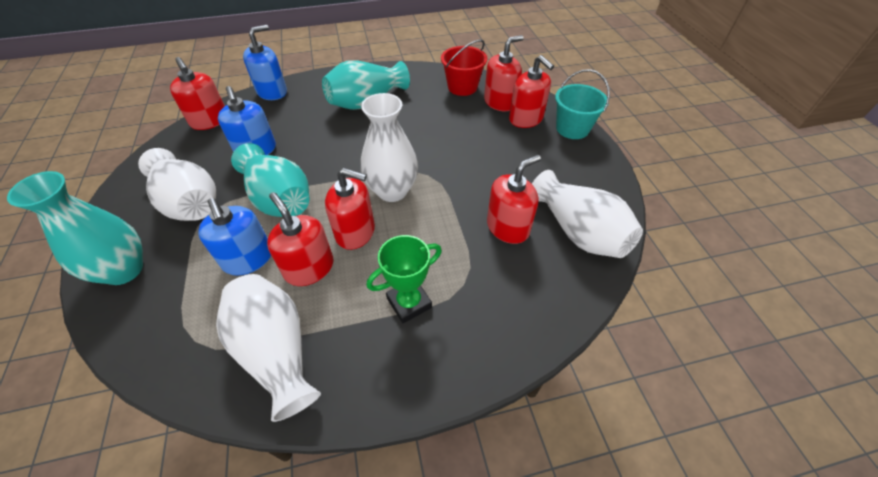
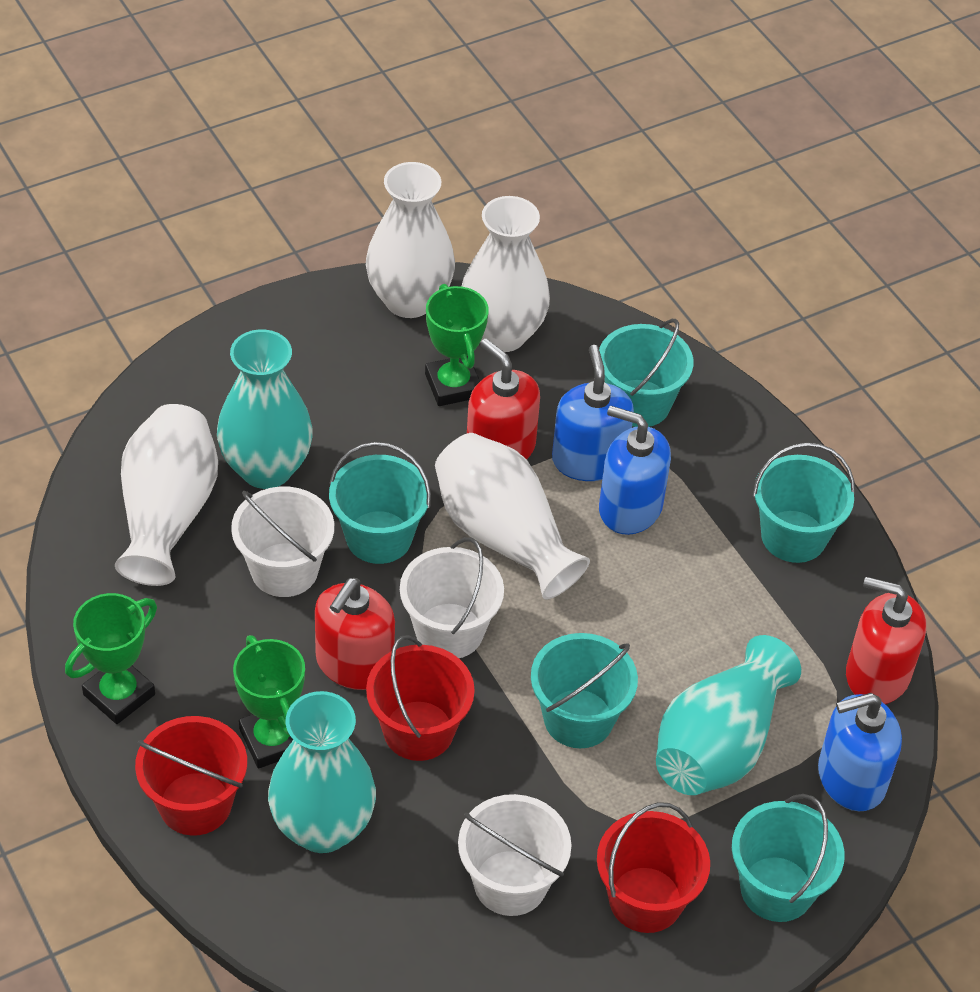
green trophy: 1 -> 3
red bucket: 1 -> 3
red soap dispenser: 6 -> 3
turquoise bucket: 1 -> 5
white bucket: 0 -> 3

